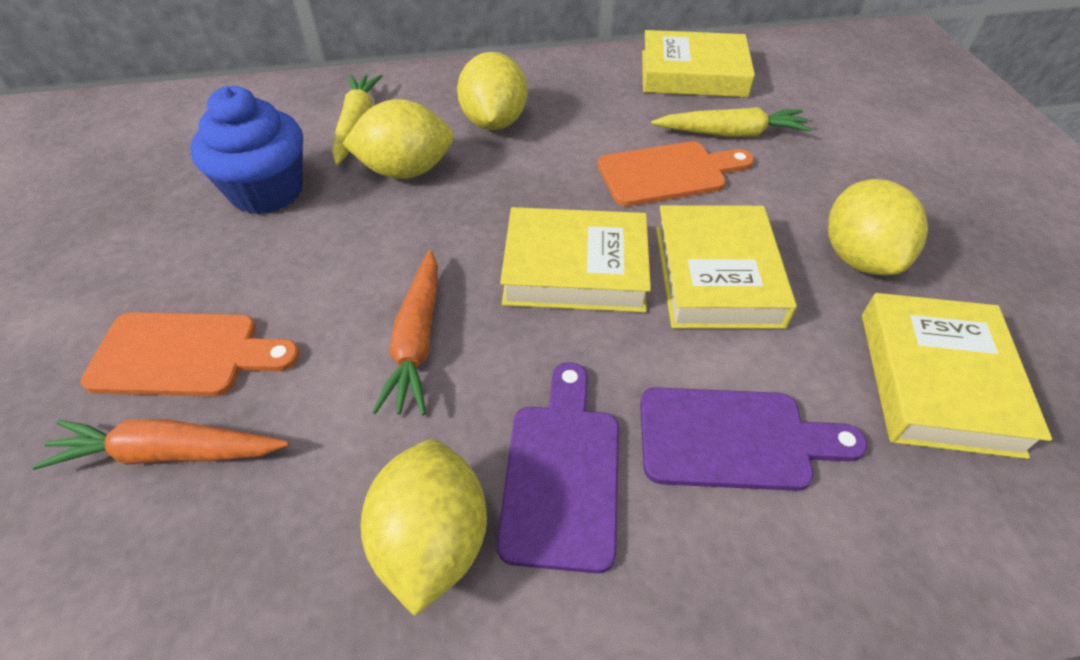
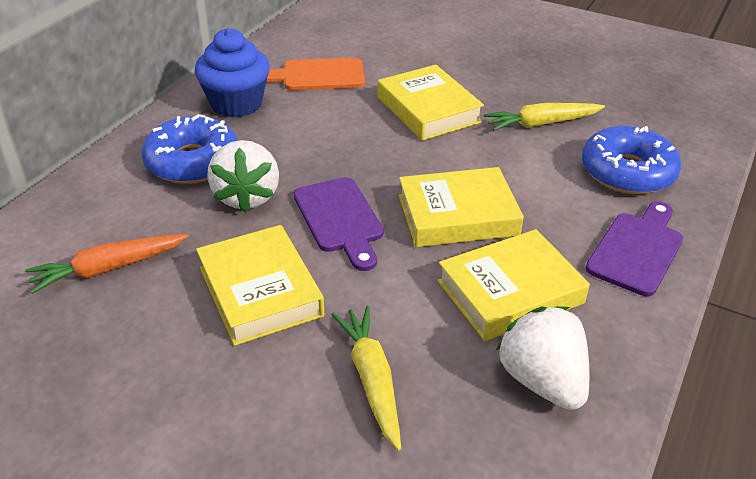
blue donut: 0 -> 2
orange carrot: 2 -> 1
orange cutting board: 2 -> 1
white strawberry: 0 -> 2
yellow lemon: 4 -> 0

